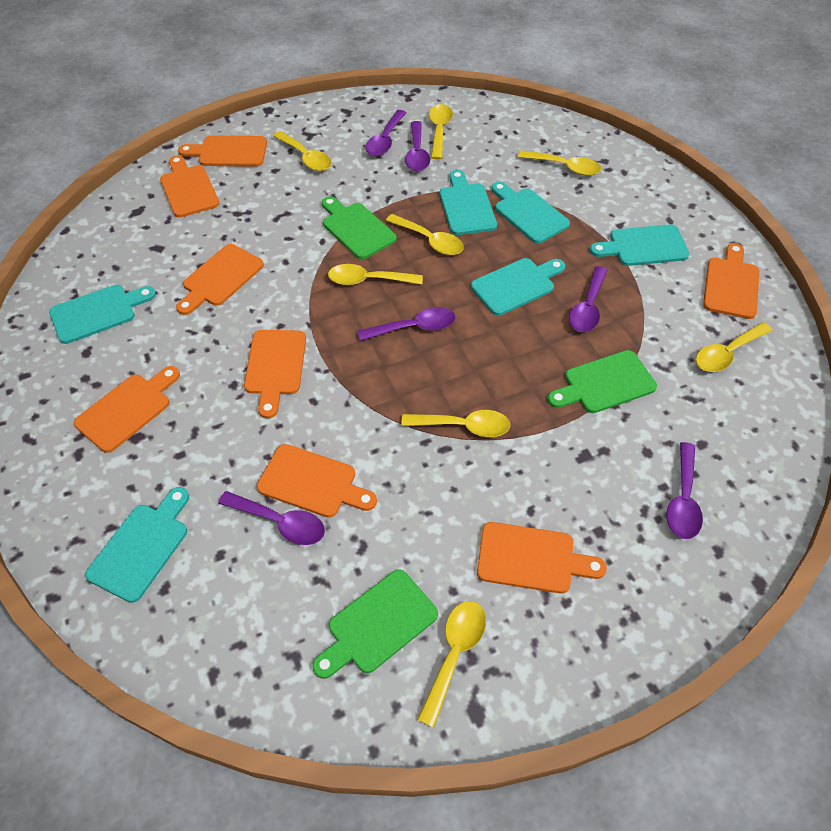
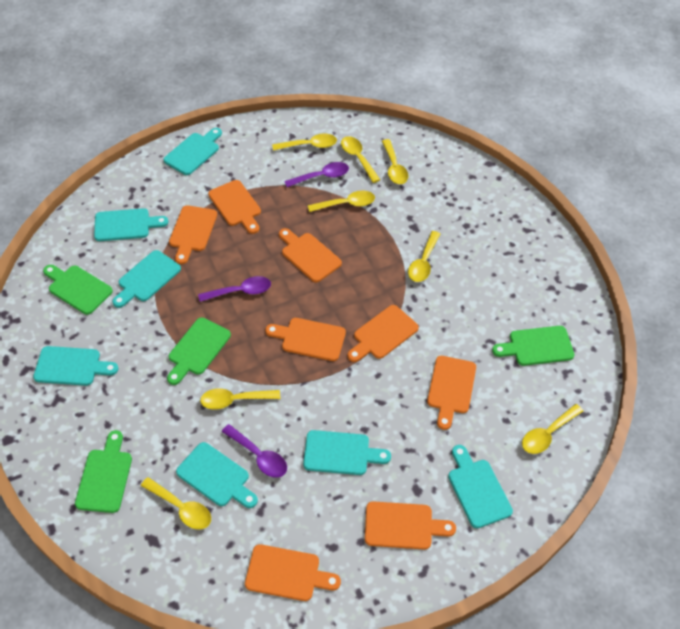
green cutting board: 3 -> 4
purple spoon: 6 -> 3
turquoise cutting board: 6 -> 7

